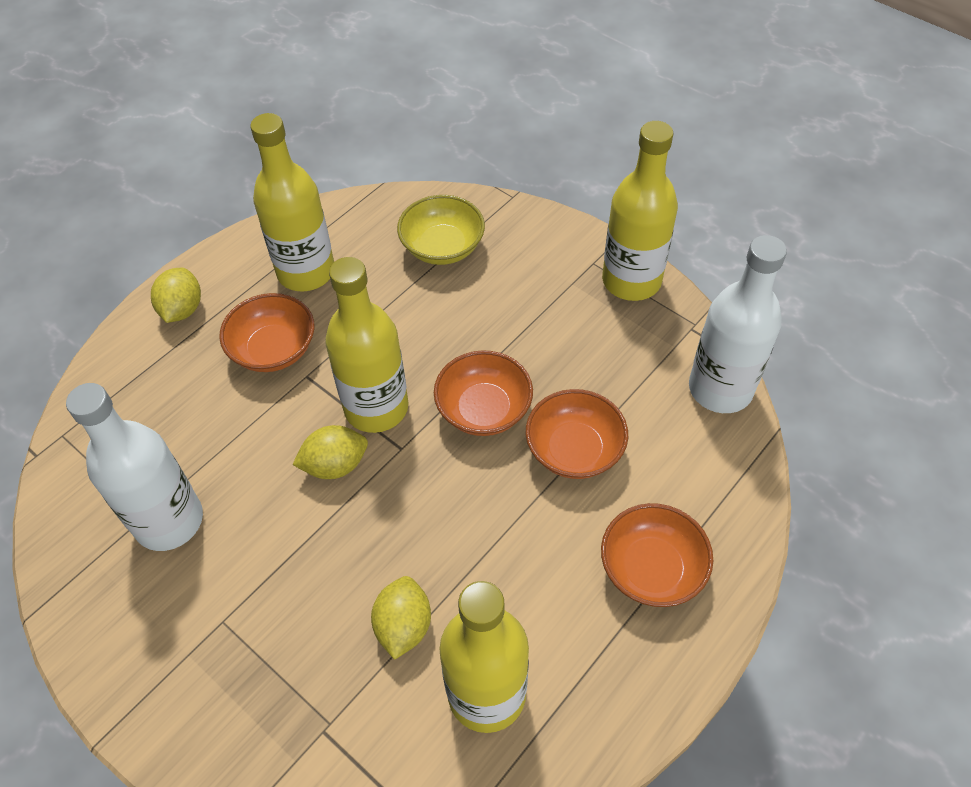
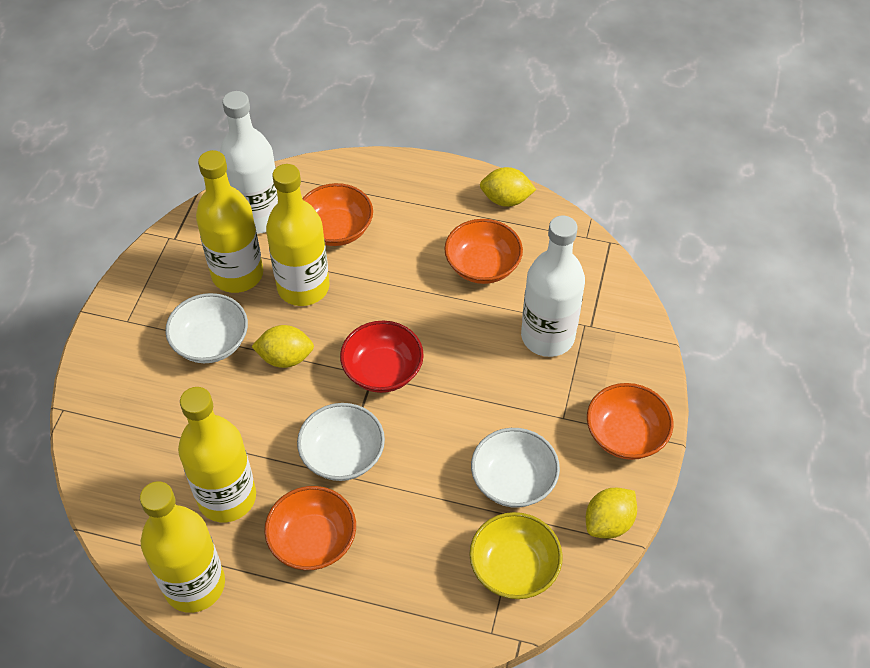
red bowl: 0 -> 1
white bowl: 0 -> 3

